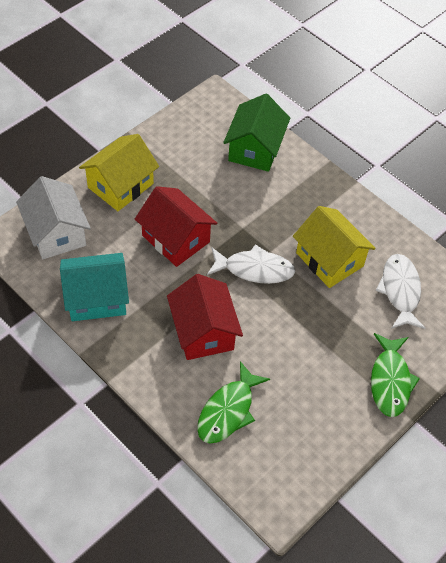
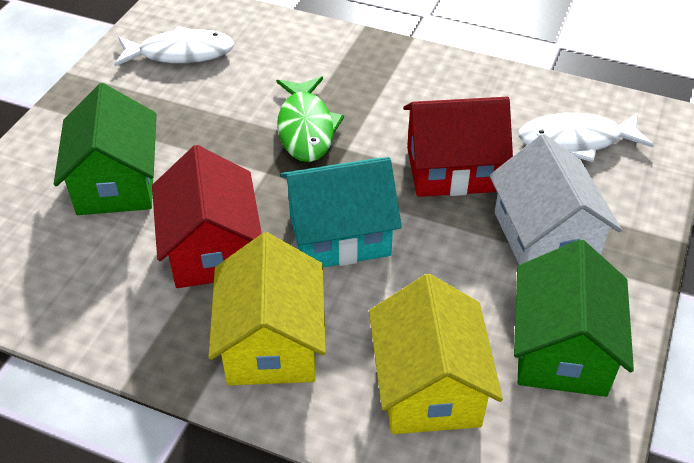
green fish: 2 -> 1
green house: 1 -> 2

